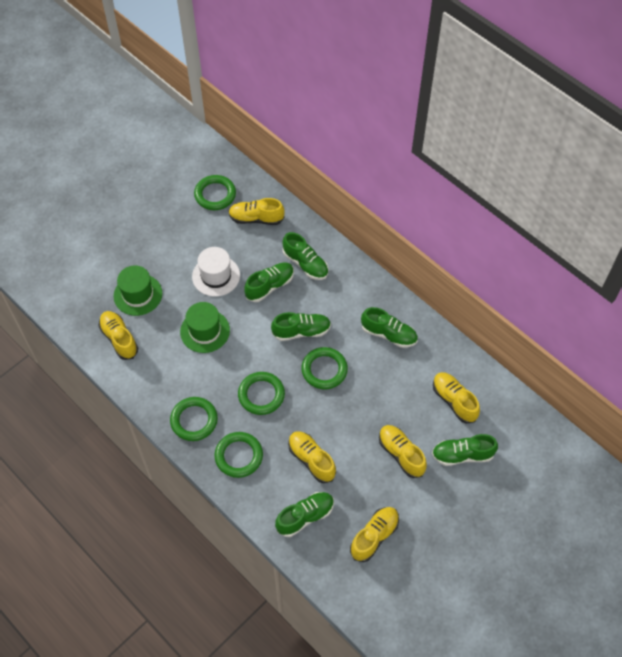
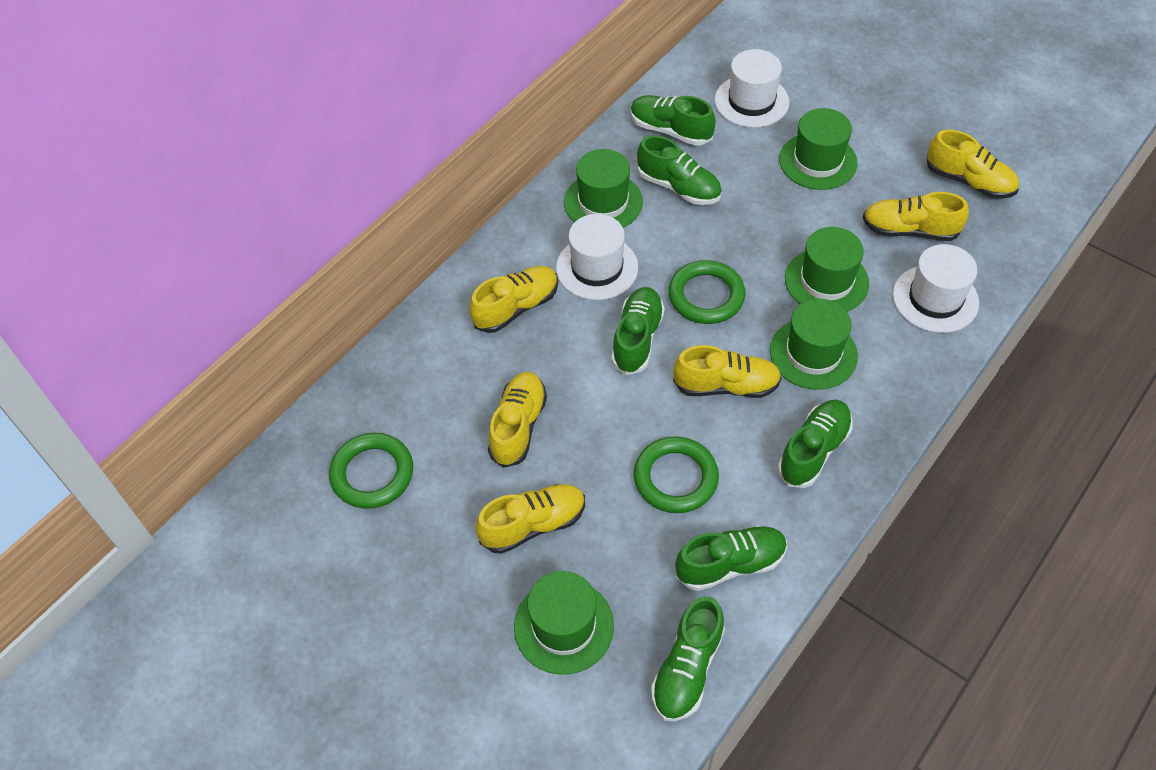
green hat: 2 -> 5
green ring: 5 -> 3
white hat: 1 -> 3

